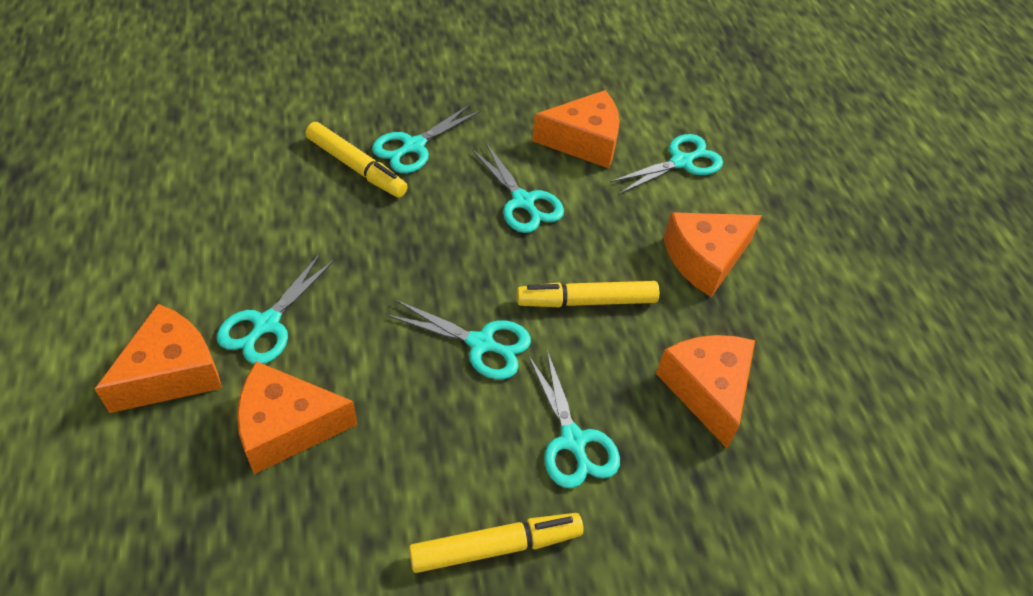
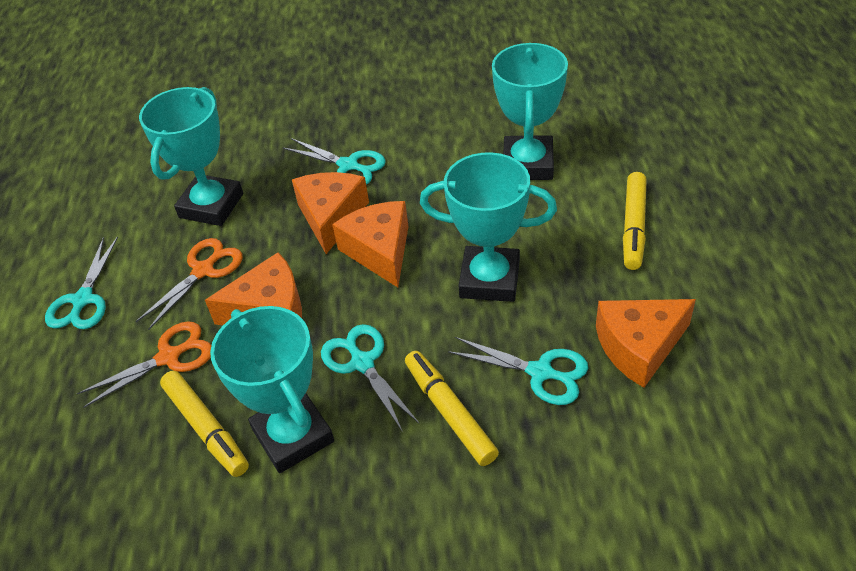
orange cheese: 5 -> 4
orange scissors: 0 -> 2
turquoise scissors: 6 -> 4
turquoise trophy: 0 -> 4

